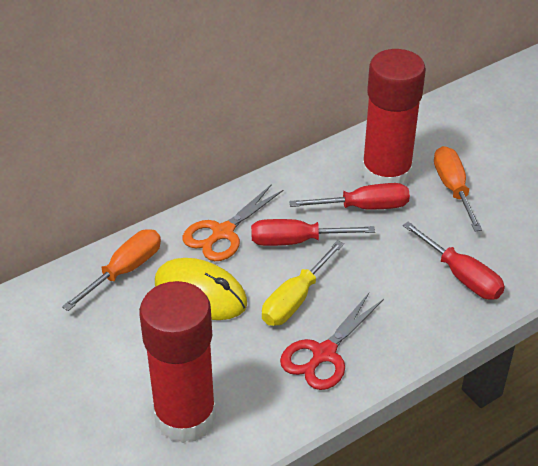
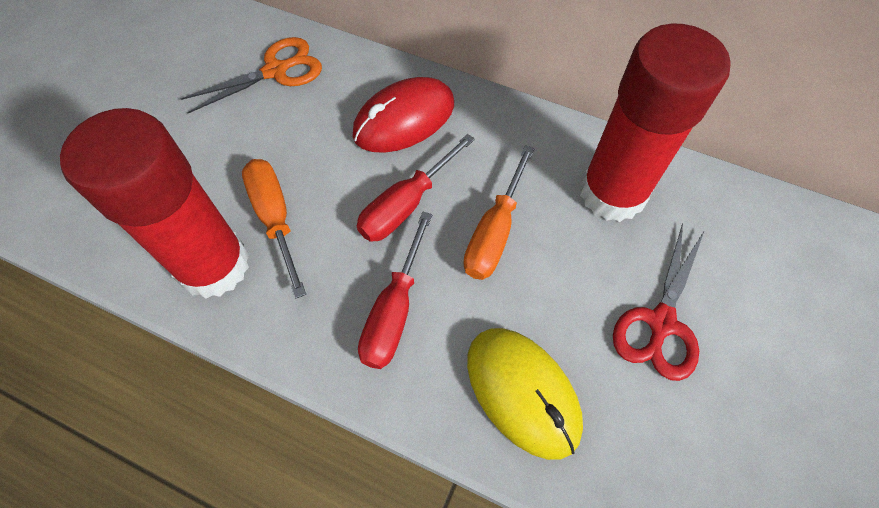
red mouse: 0 -> 1
red screwdriver: 3 -> 2
yellow screwdriver: 1 -> 0

